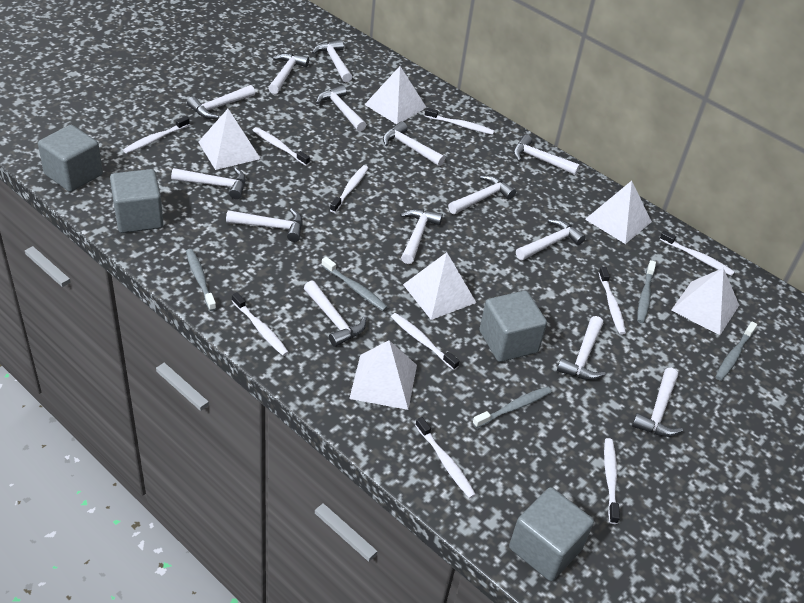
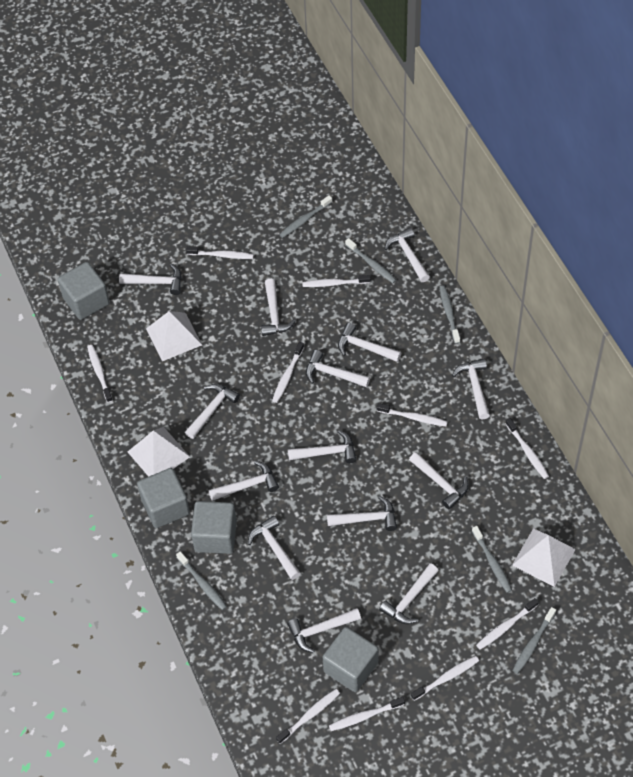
grey toothbrush: 5 -> 6
white pyramid: 6 -> 3

